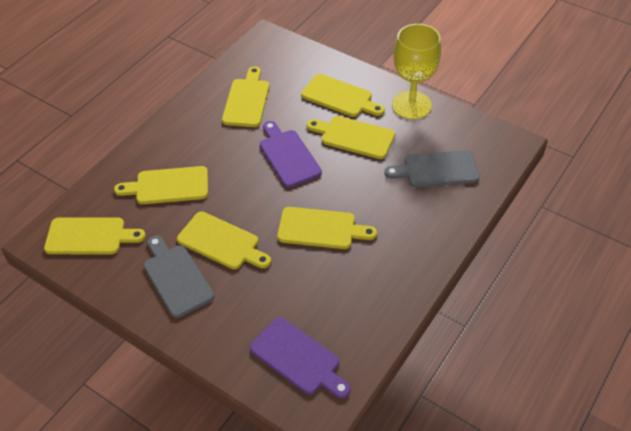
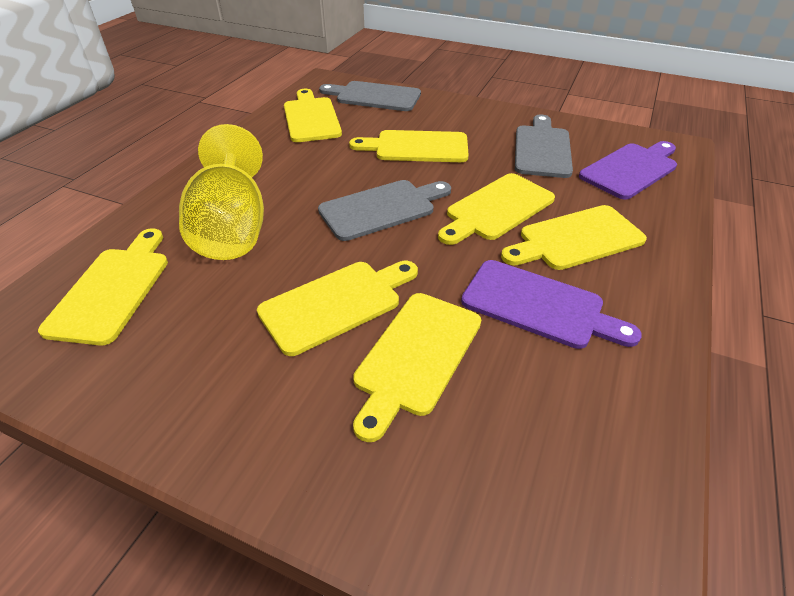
grey cutting board: 2 -> 3

